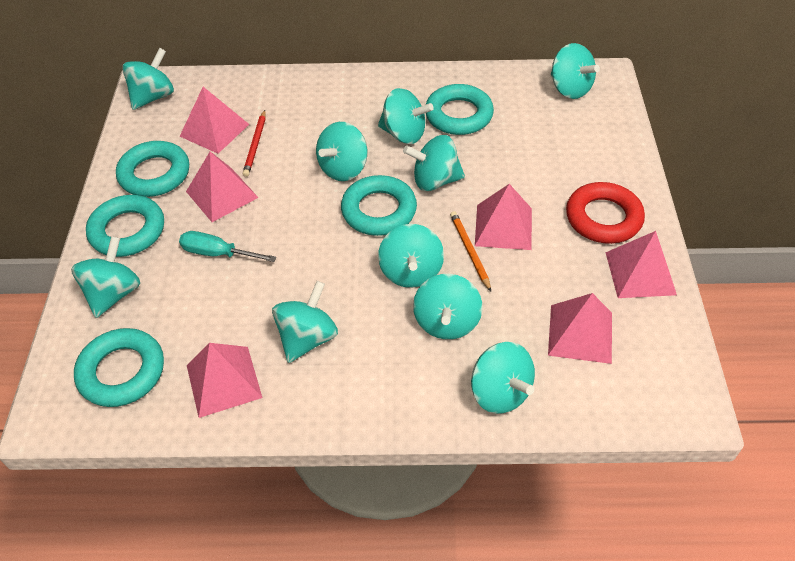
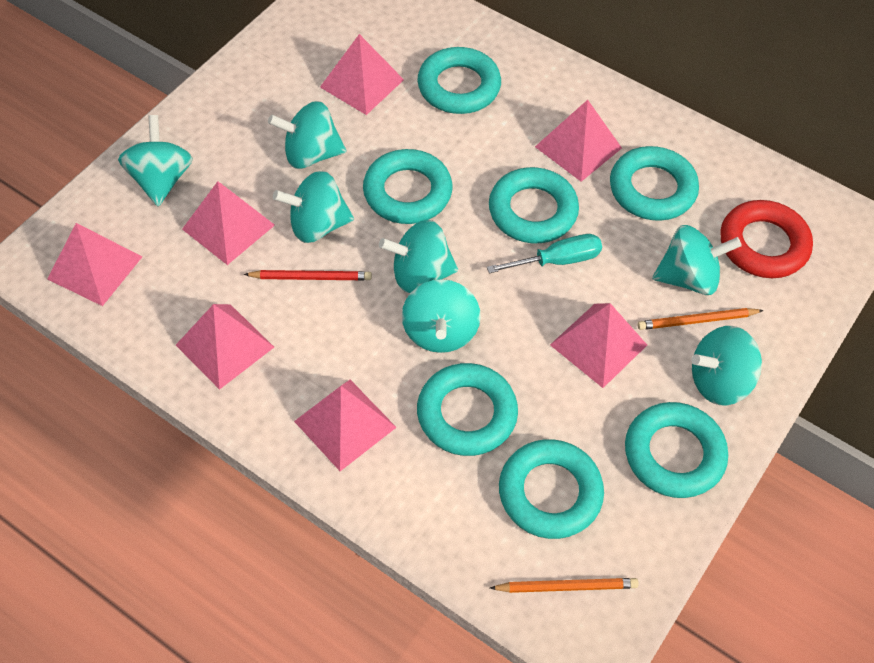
orange pencil: 1 -> 2
pink pyramid: 6 -> 7
turquoise ring: 5 -> 7
turquoise spinning top: 10 -> 7

